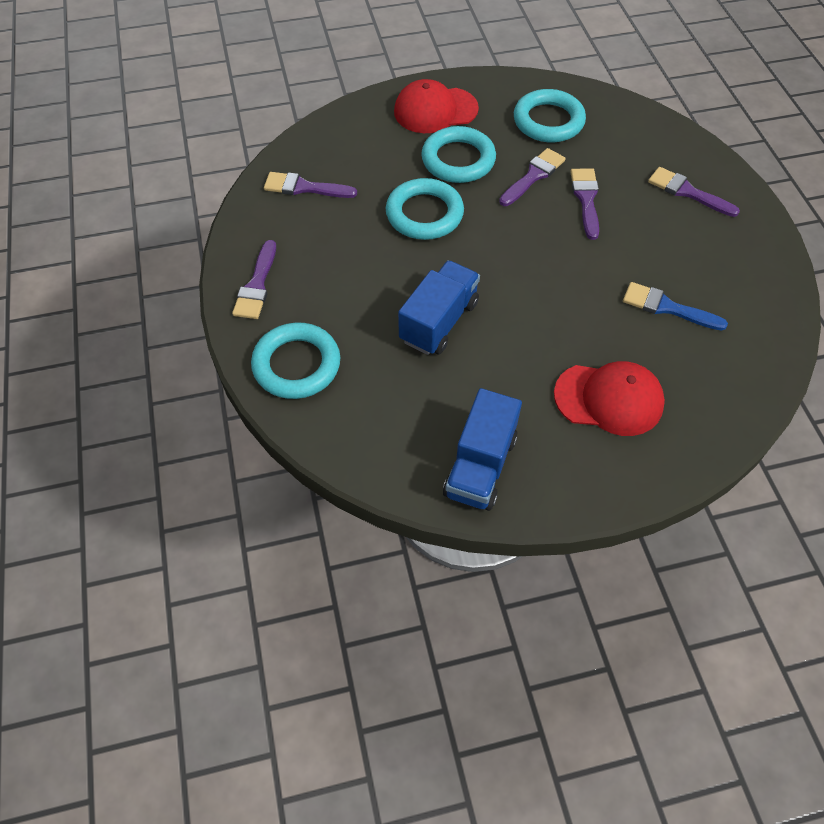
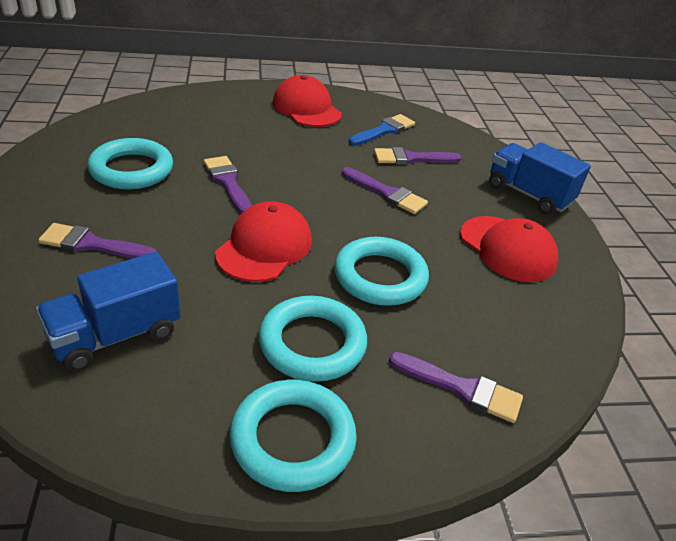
red cap: 2 -> 3

